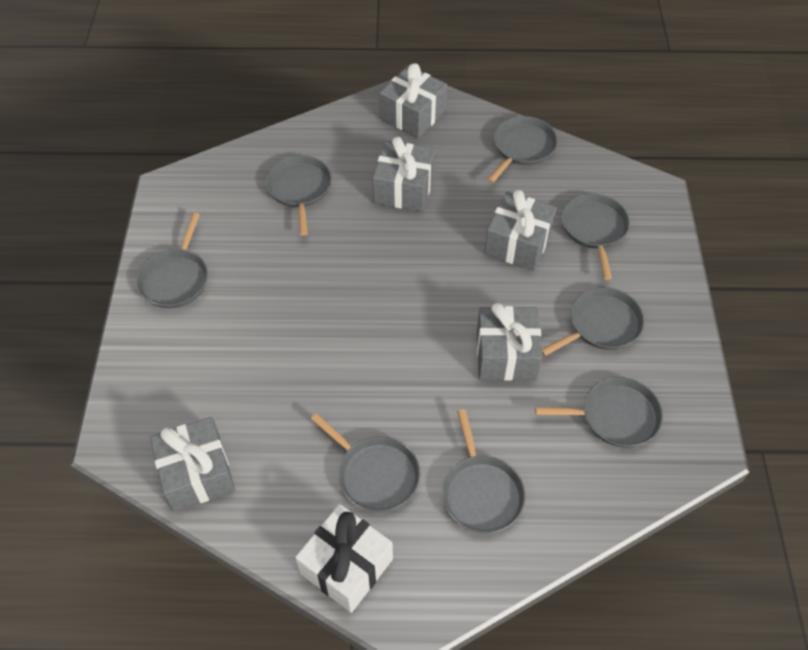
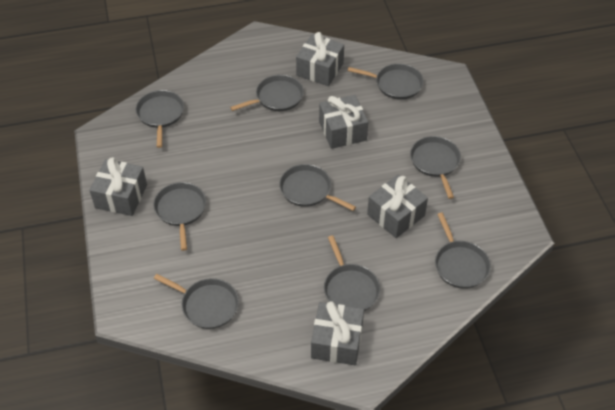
grey pan: 8 -> 9
white gift: 1 -> 0

